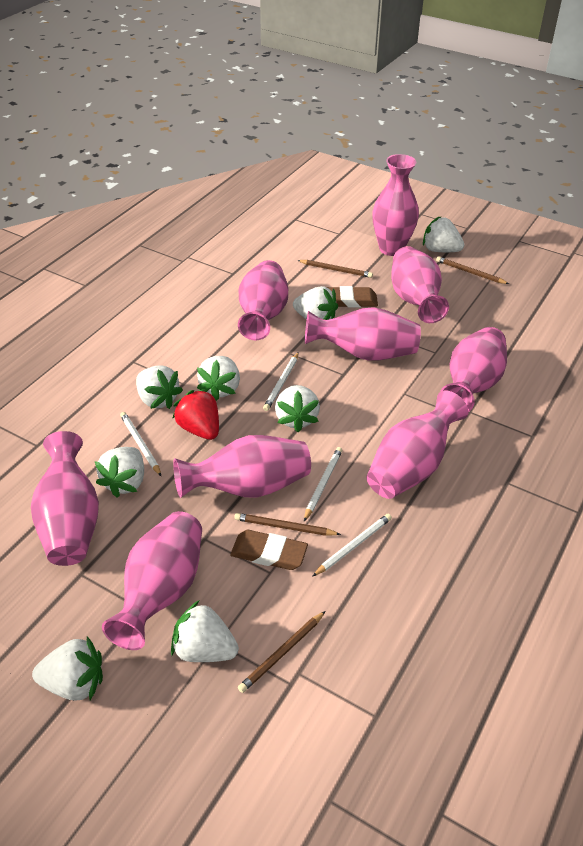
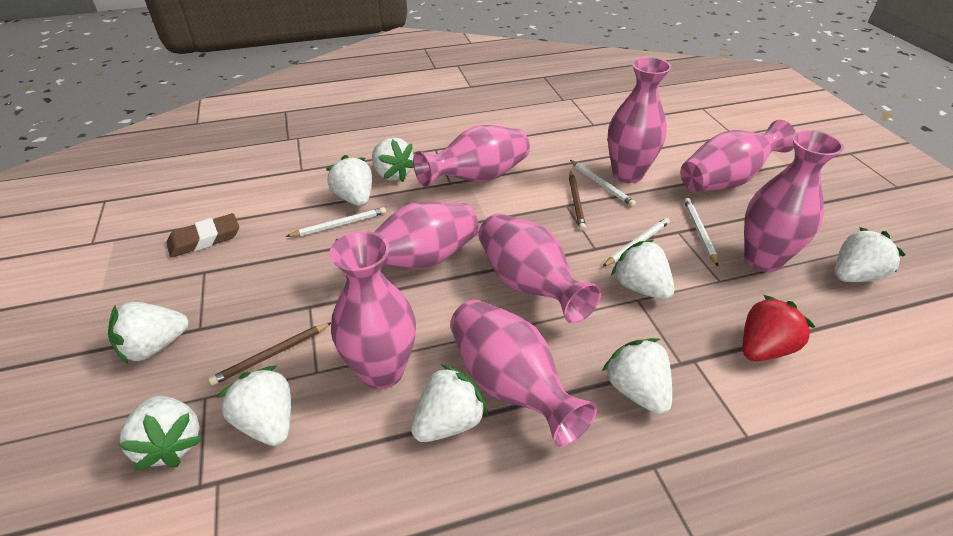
brown eraser: 2 -> 1
brown pencil: 4 -> 2
pink vase: 9 -> 8
white strawberry: 8 -> 9

